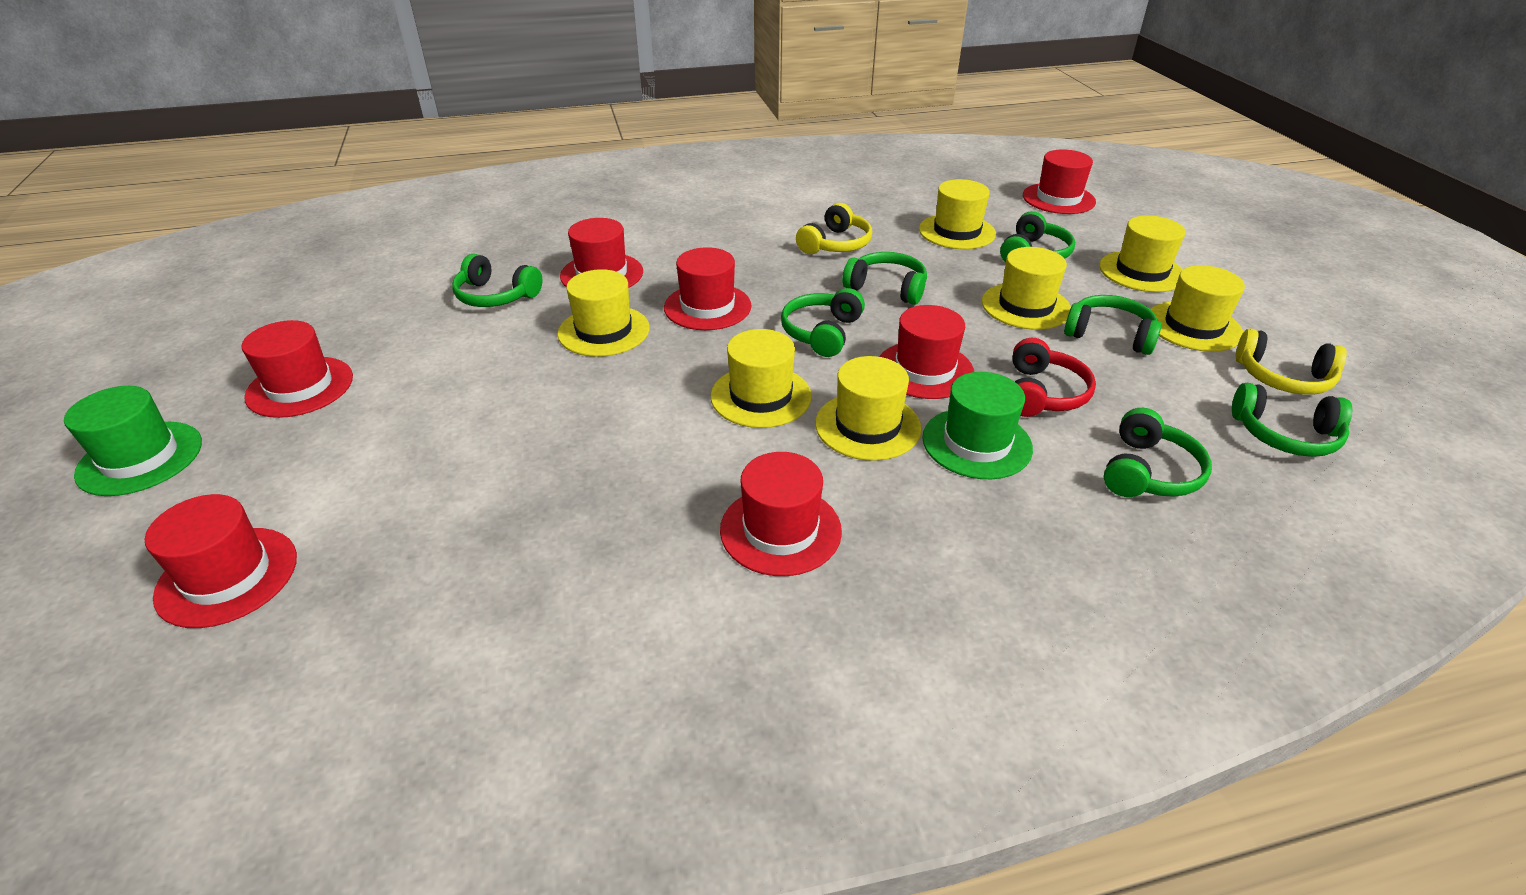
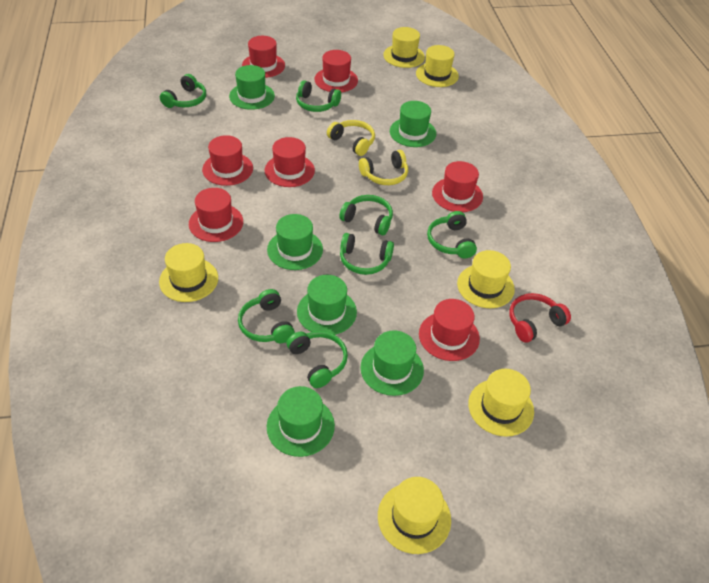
green hat: 2 -> 6
yellow hat: 7 -> 6

